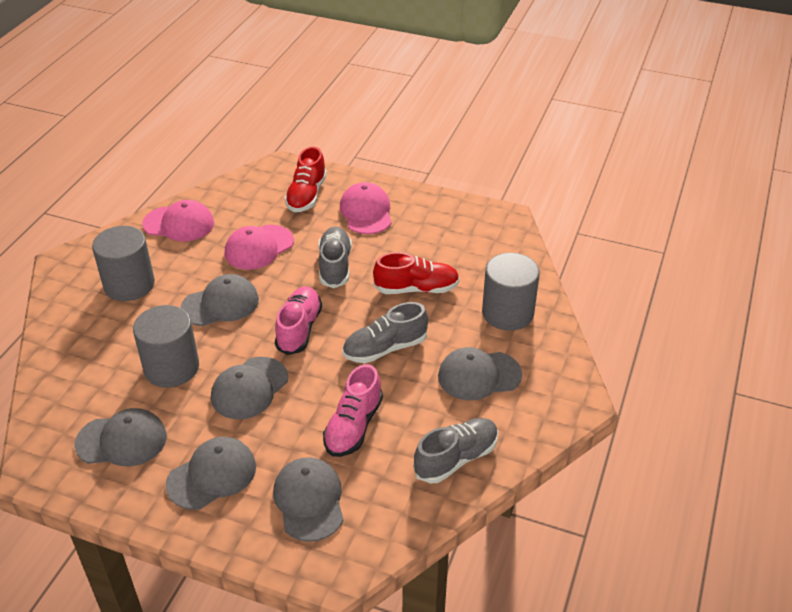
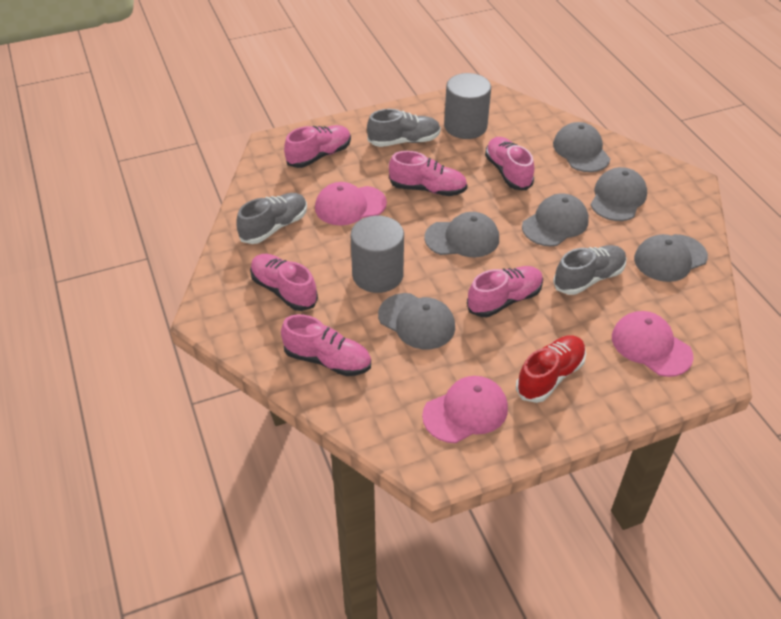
grey cylinder: 3 -> 2
pink shoe: 2 -> 6
red shoe: 2 -> 1

